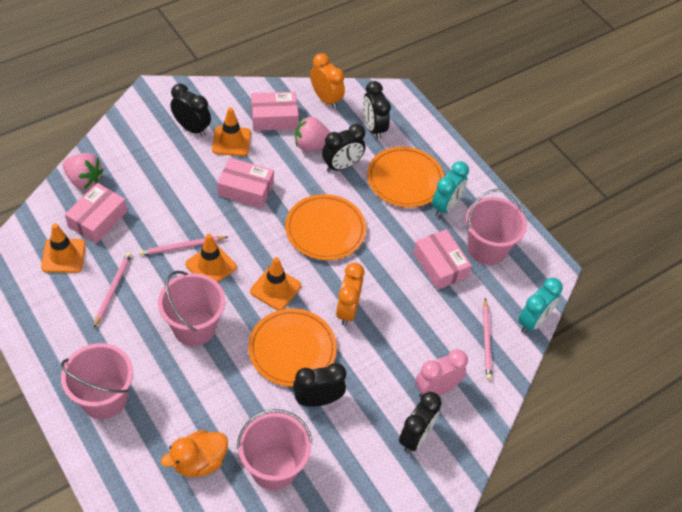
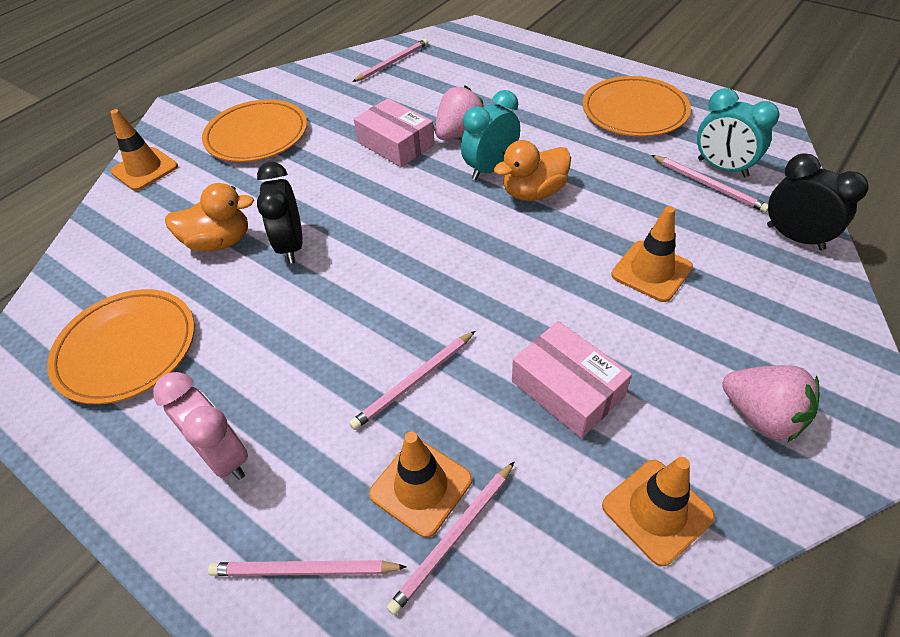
black clock: 5 -> 2
orange clock: 2 -> 0
orange duck: 1 -> 2
pink box: 4 -> 2
pink bucket: 4 -> 0
pink pencil: 3 -> 5

